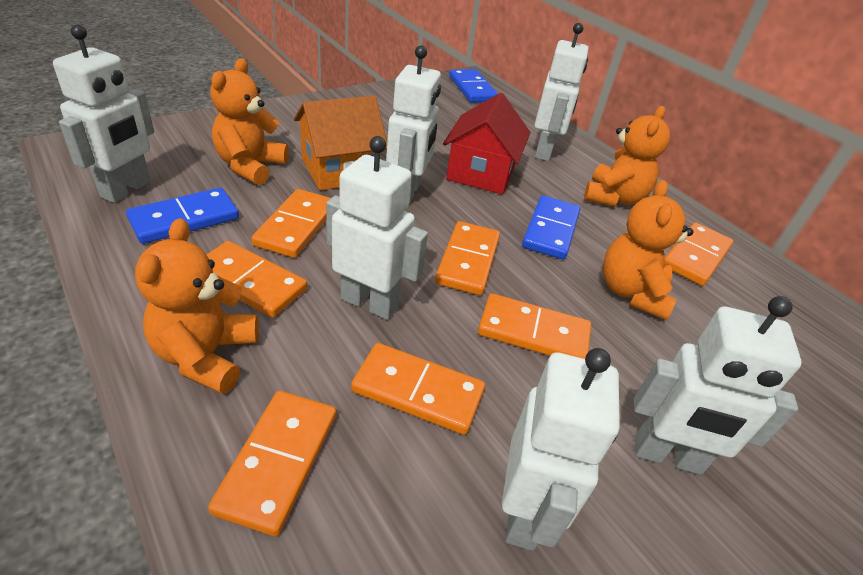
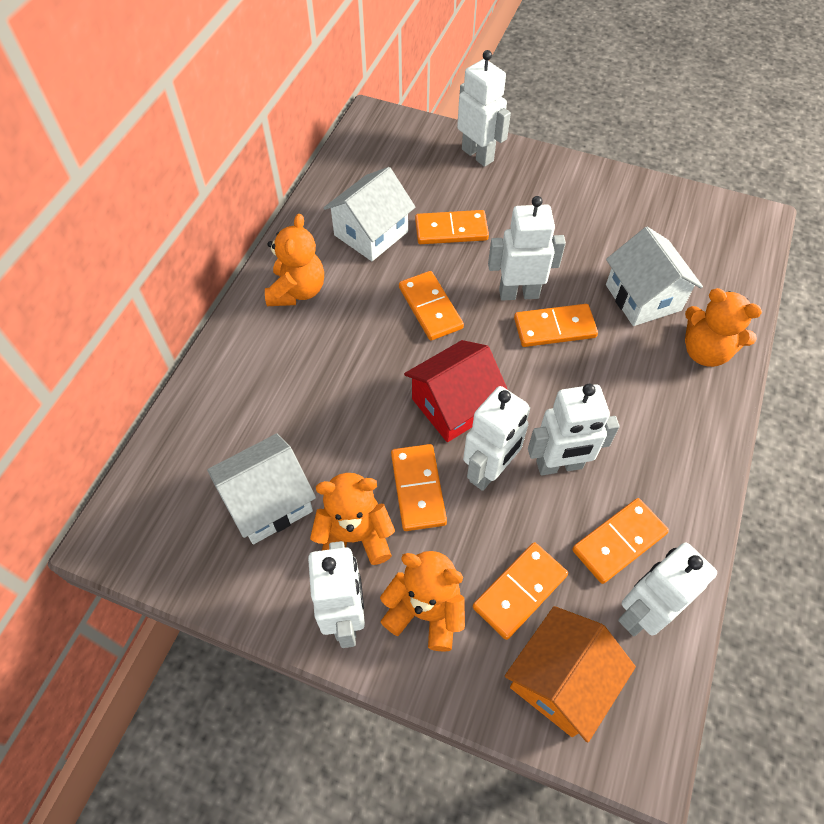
blue domino: 3 -> 0
orange domino: 7 -> 6
white house: 0 -> 3

